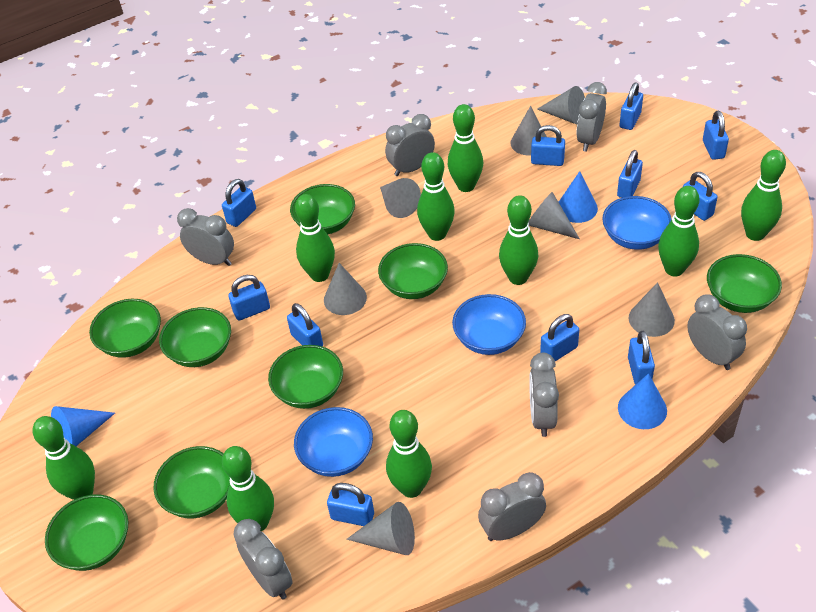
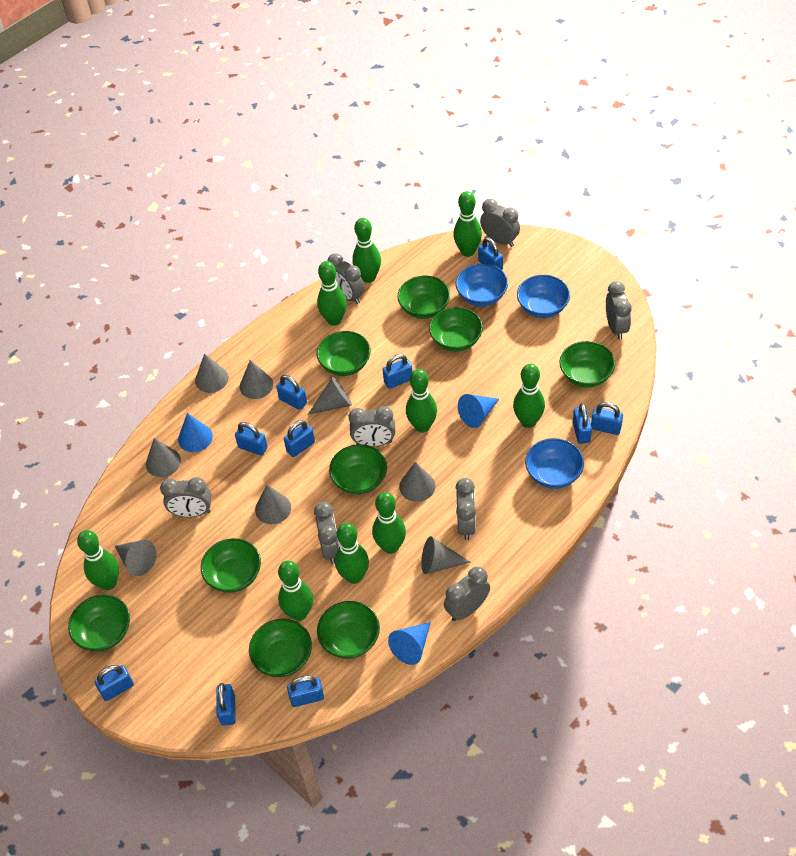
blue padlock: 11 -> 10
green bowl: 8 -> 9
grey clock: 7 -> 8
grey cone: 7 -> 8

